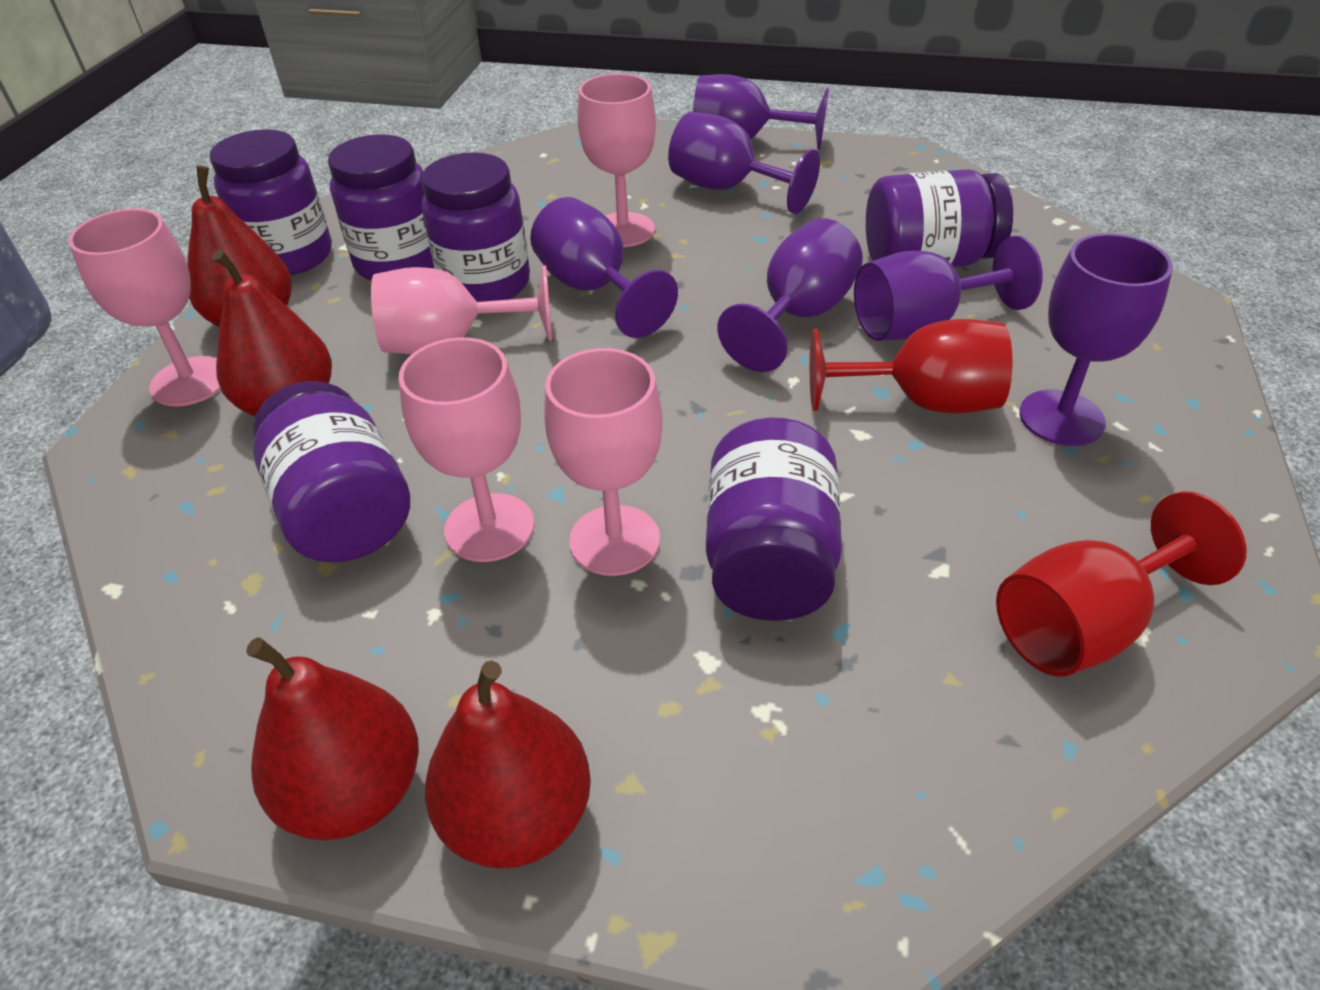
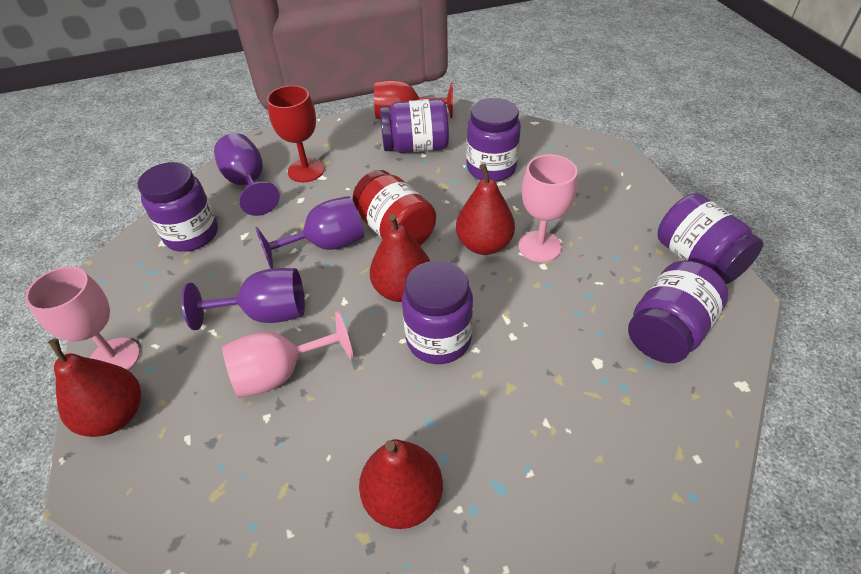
pink goblet: 5 -> 3
purple goblet: 6 -> 3
red jar: 0 -> 1

